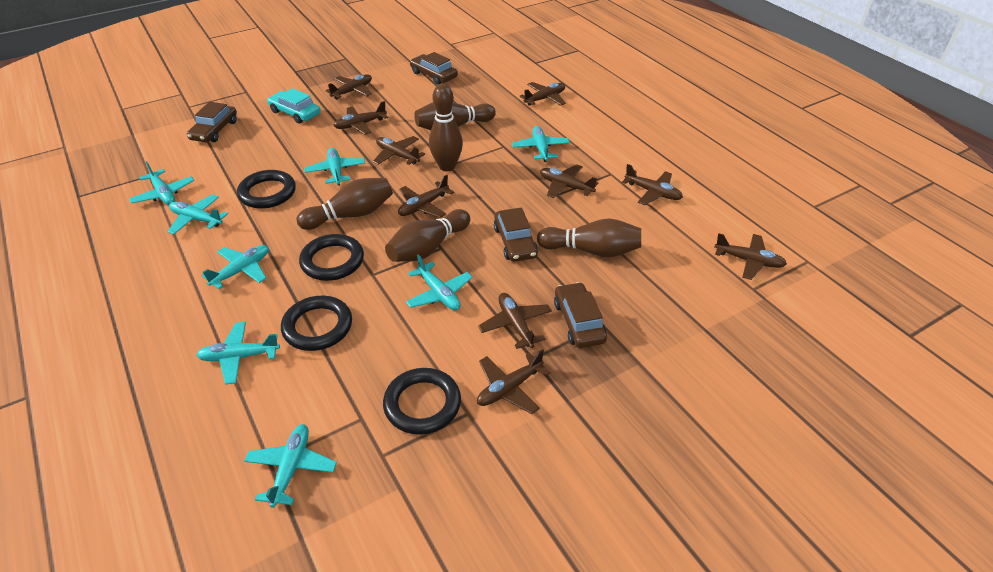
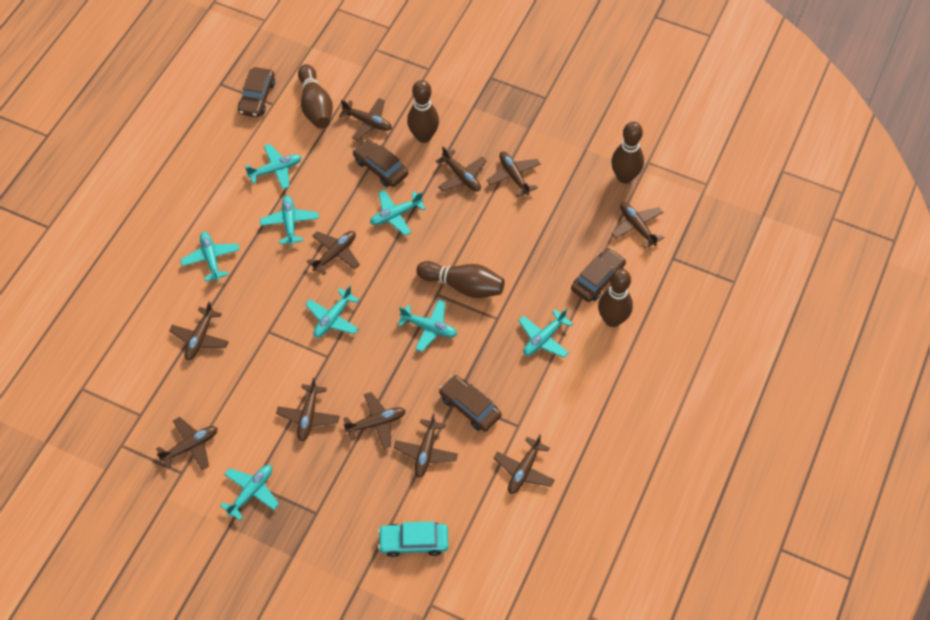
black ring: 4 -> 0
brown plane: 10 -> 11

